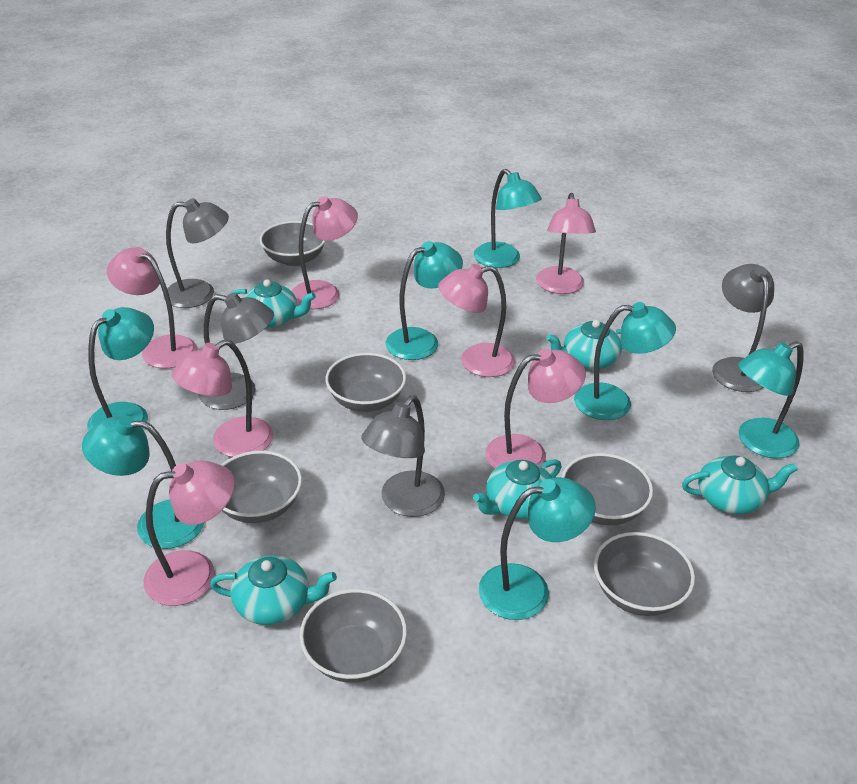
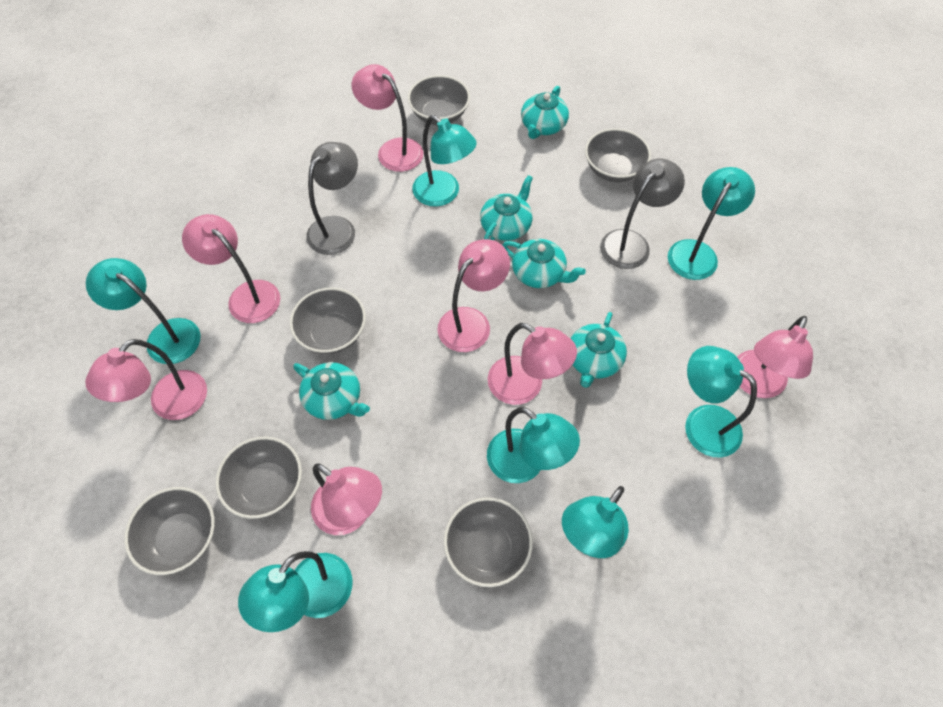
grey lamp: 4 -> 2

